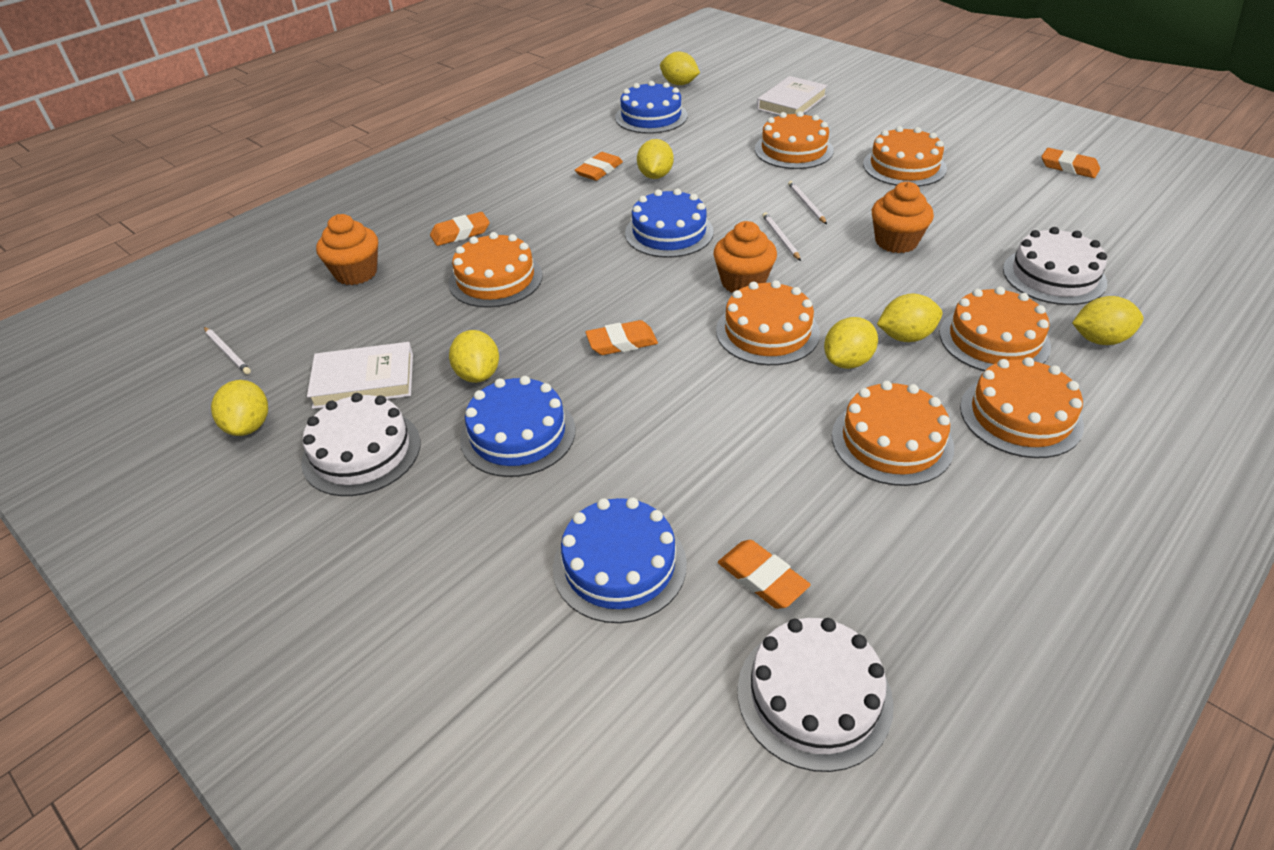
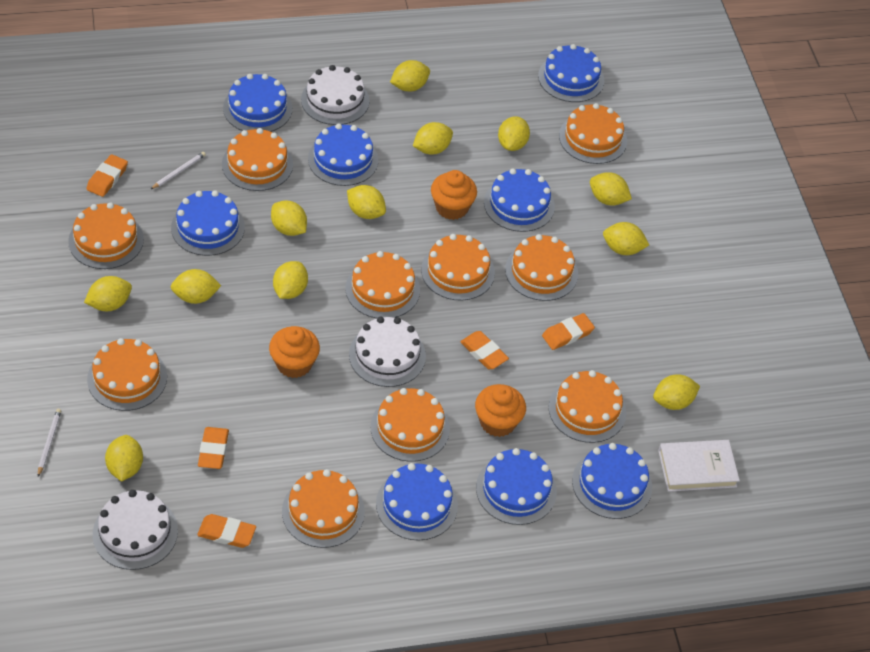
blue cake: 4 -> 8
orange cake: 7 -> 10
white book: 2 -> 1
white pencil: 3 -> 2
yellow lemon: 7 -> 12

